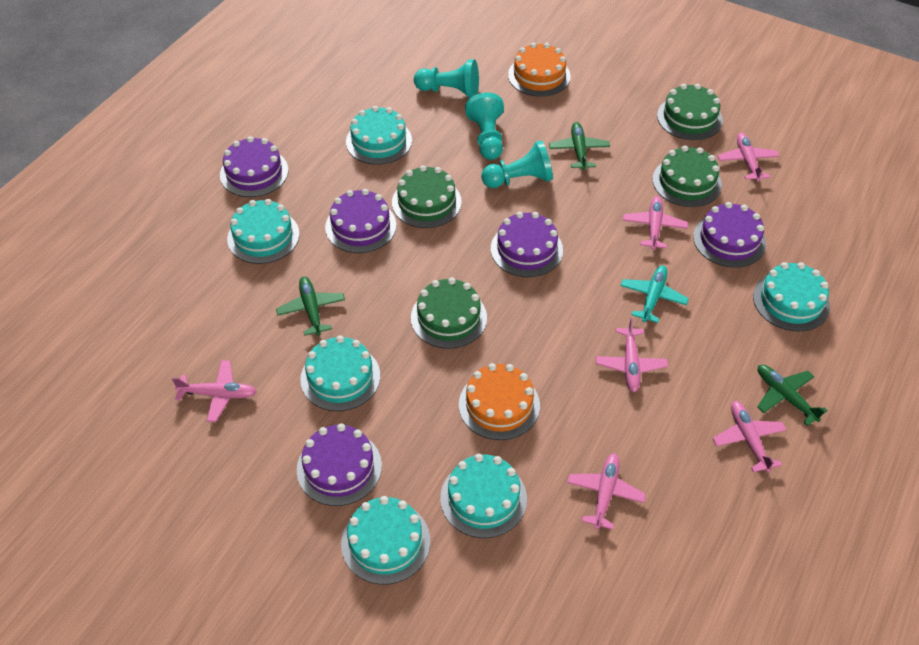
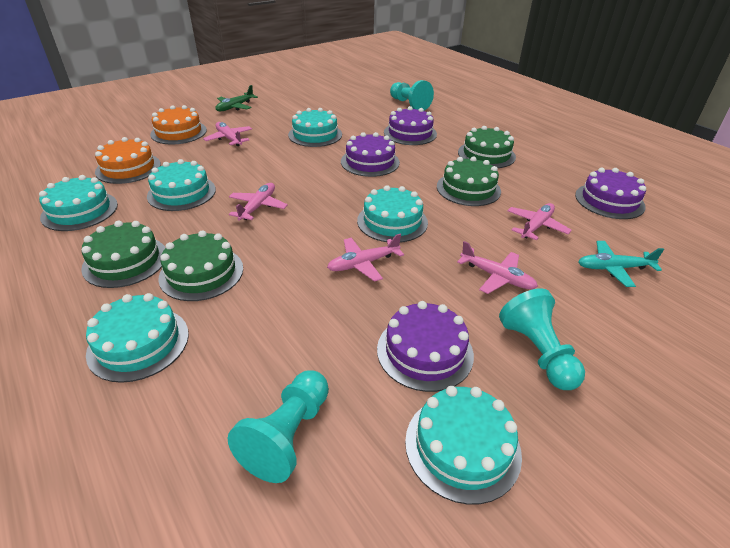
green plane: 3 -> 1
pink plane: 6 -> 5
purple cake: 5 -> 4

